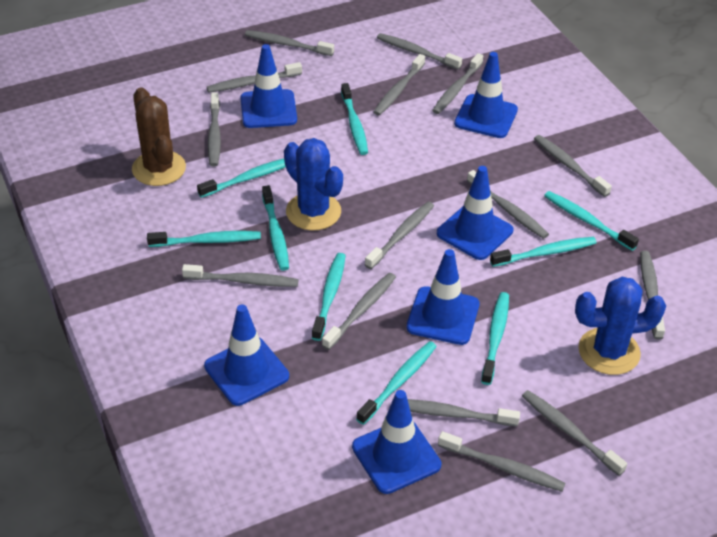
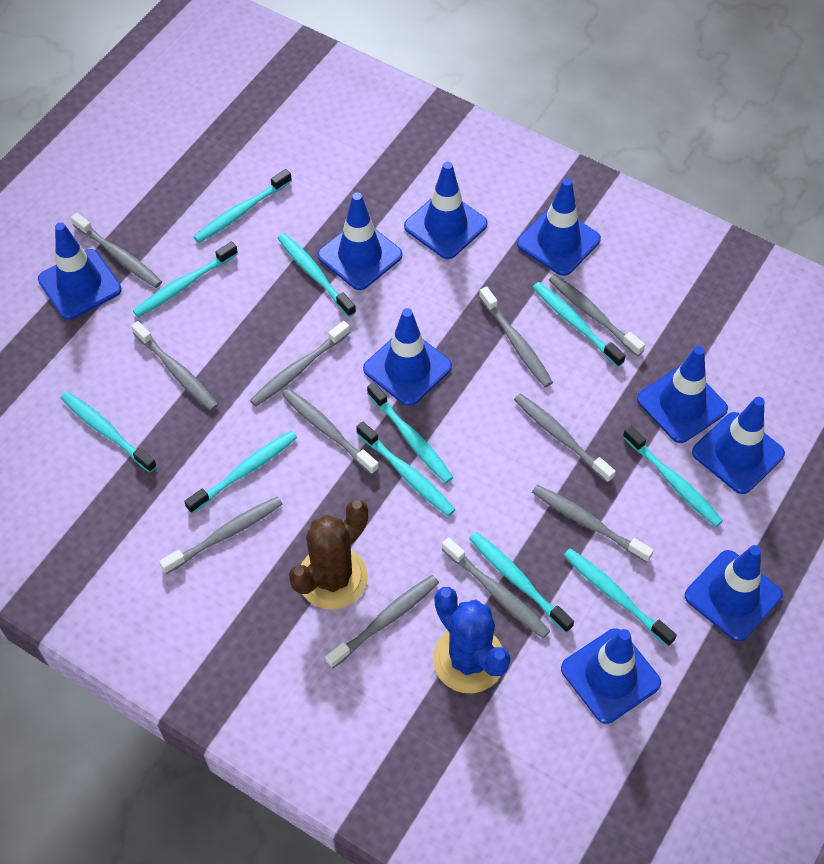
blue cactus: 2 -> 1
blue traffic cone: 6 -> 9
grey toothbrush: 15 -> 11
turquoise toothbrush: 9 -> 11

